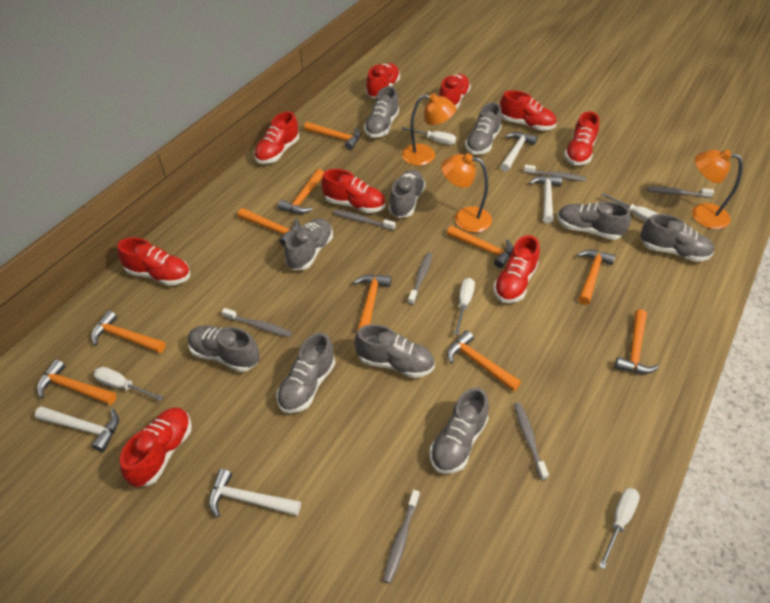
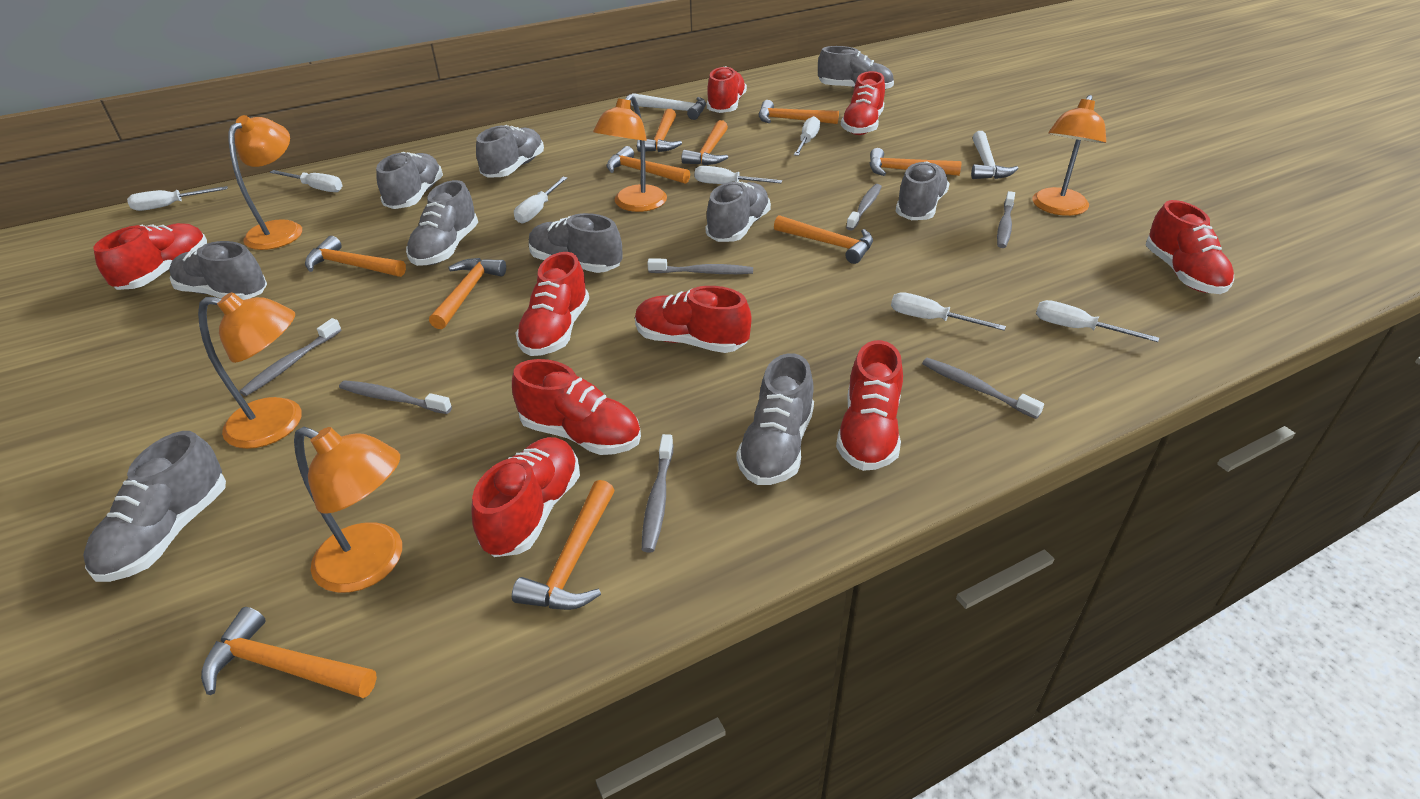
orange lamp: 3 -> 5
white hammer: 4 -> 2
white screwdriver: 5 -> 7

